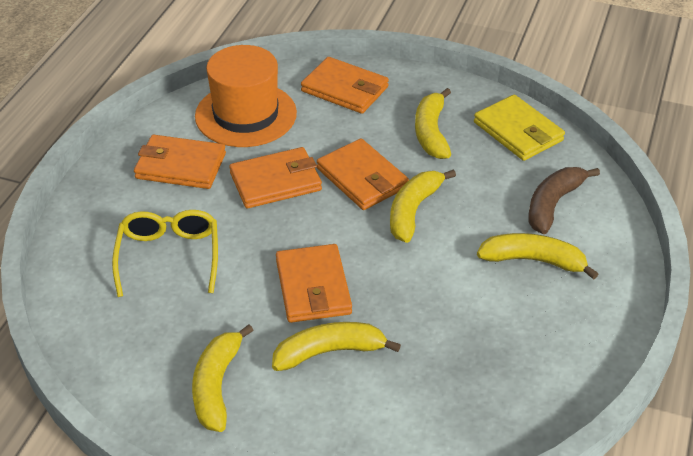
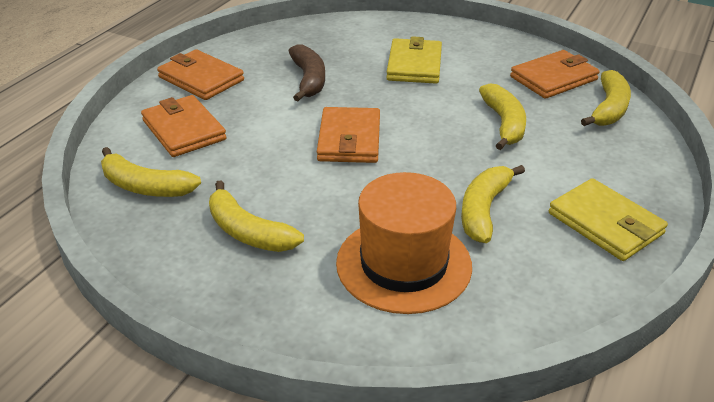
orange wallet: 5 -> 4
yellow glasses: 1 -> 0
yellow wallet: 1 -> 2

